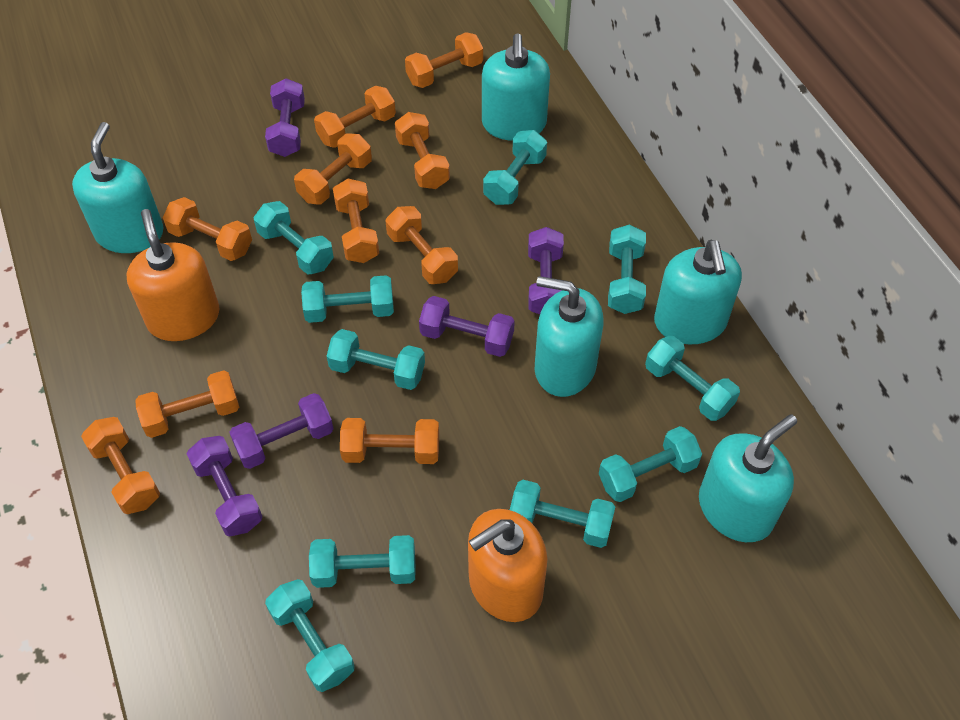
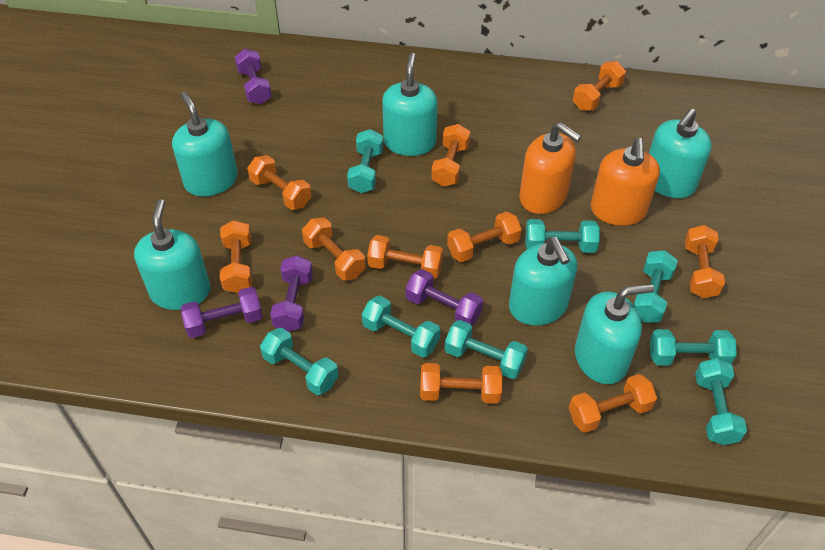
purple dumbbell: 5 -> 4
turquoise dumbbell: 10 -> 8
turquoise soap dispenser: 5 -> 6

